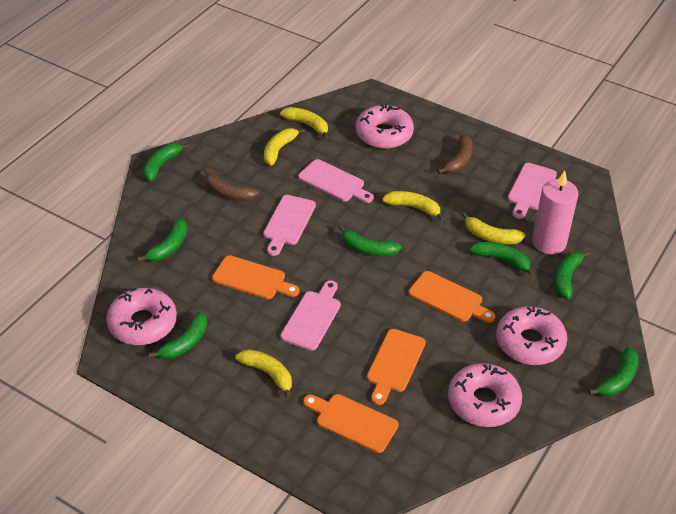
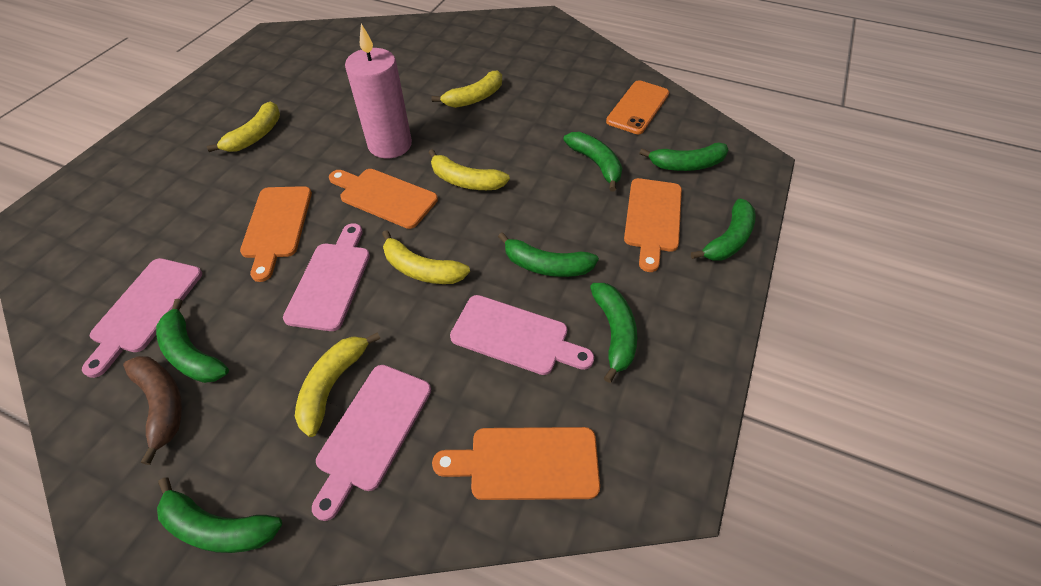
brown banana: 2 -> 1
orange phone: 0 -> 1
pink donut: 4 -> 0

